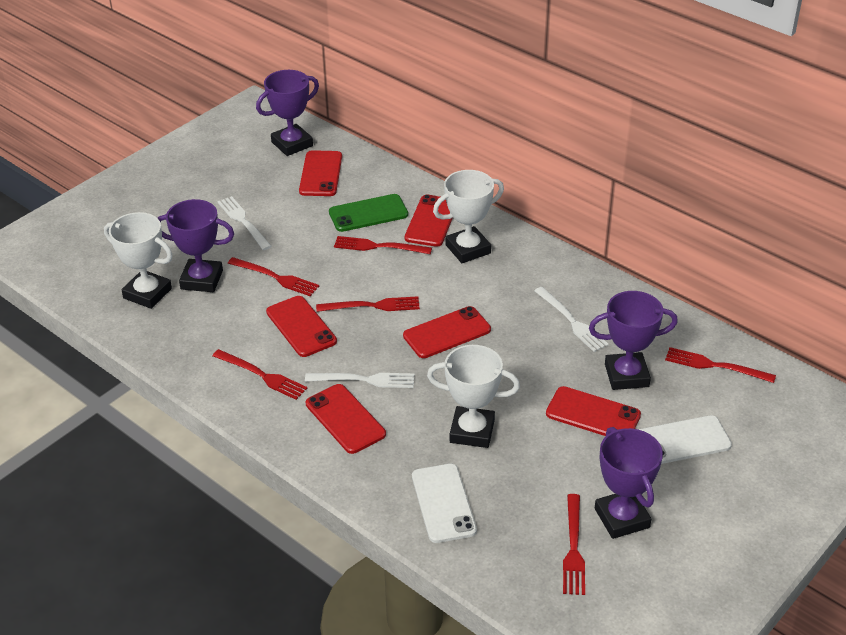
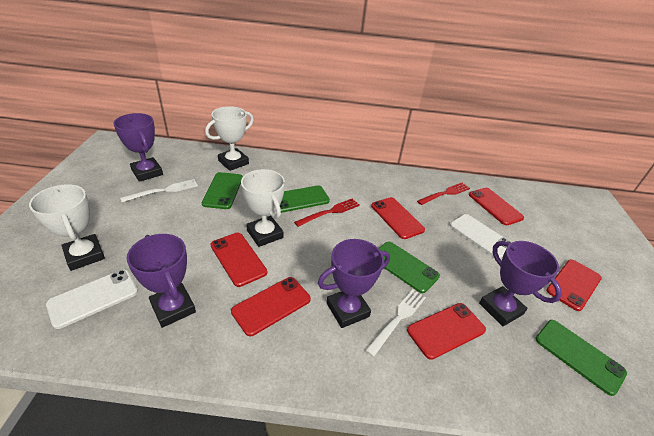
green phone: 1 -> 4
red fork: 6 -> 2
white fork: 3 -> 2

